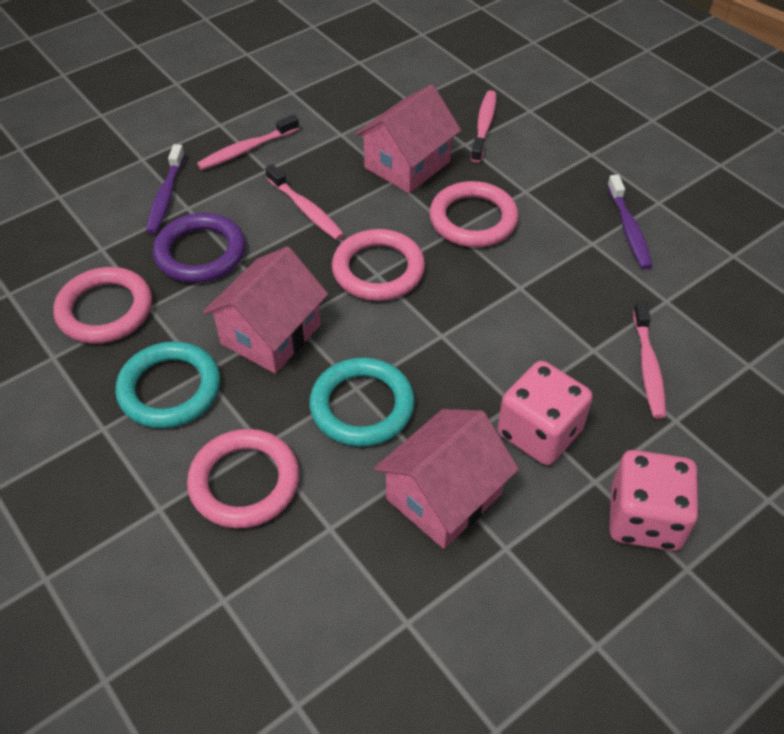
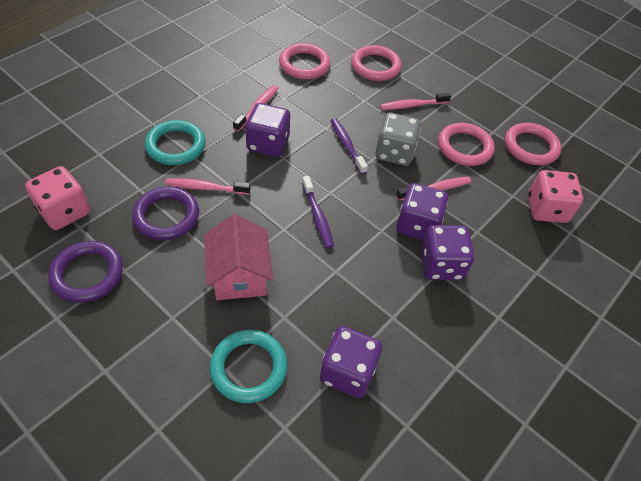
grey dice: 0 -> 1
pink house: 3 -> 1
purple dice: 0 -> 4
purple ring: 1 -> 2

